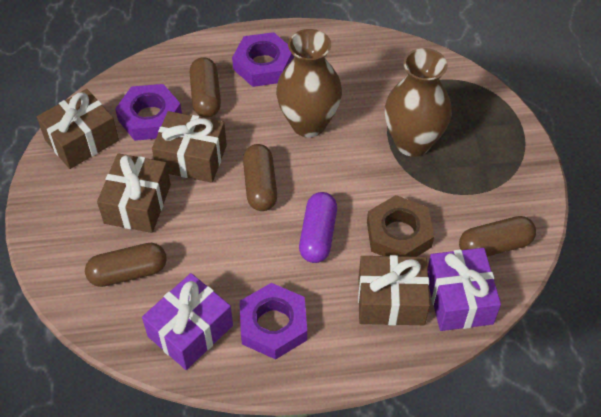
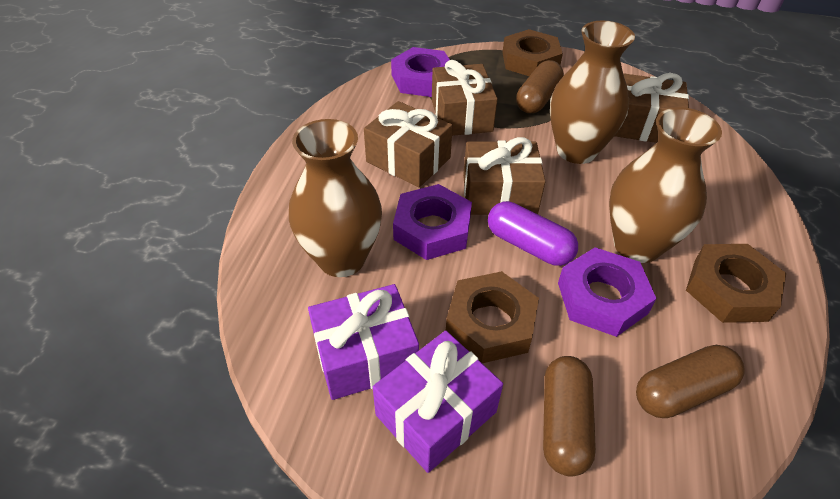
brown capsule: 4 -> 3
brown nut: 1 -> 3
brown vase: 2 -> 3

